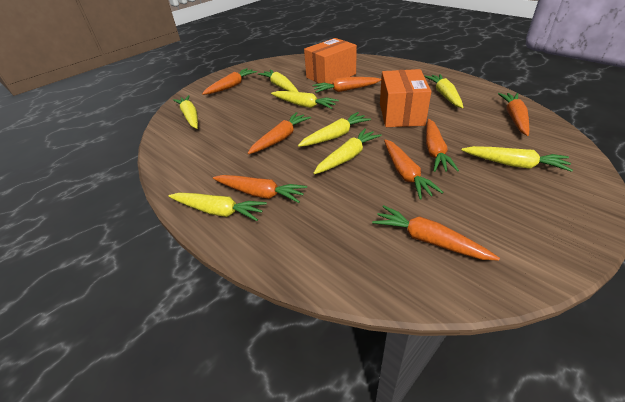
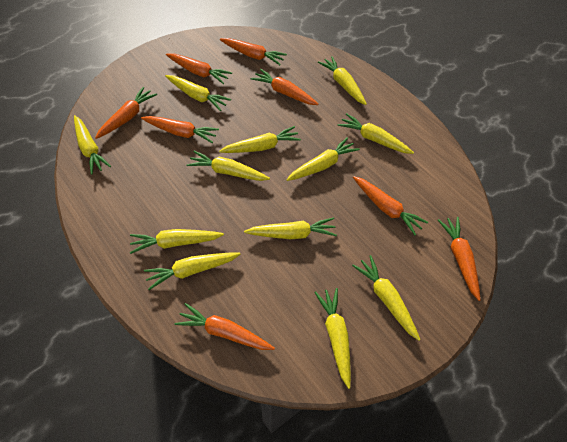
orange box: 2 -> 0
yellow carrot: 8 -> 12

